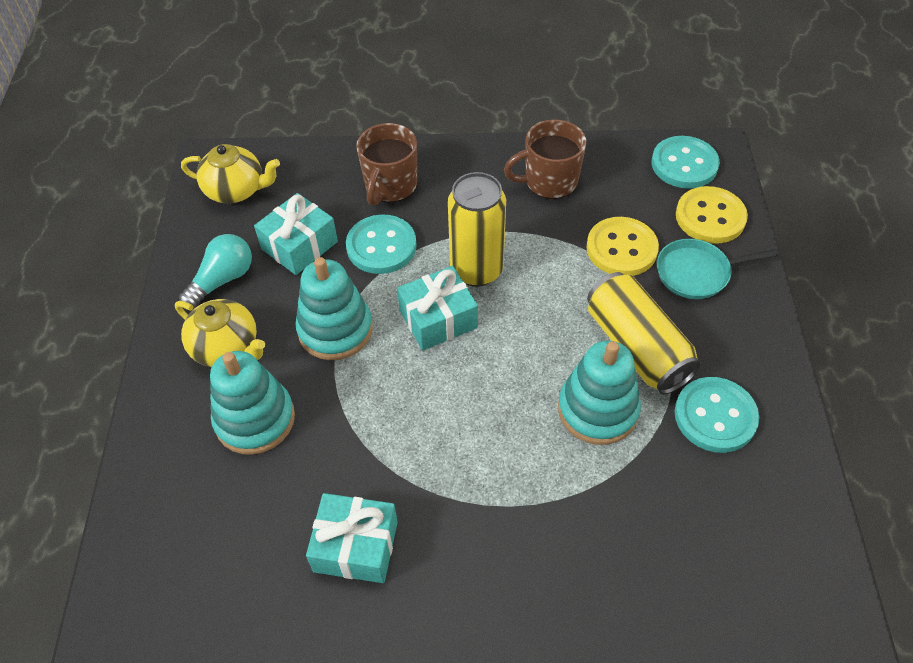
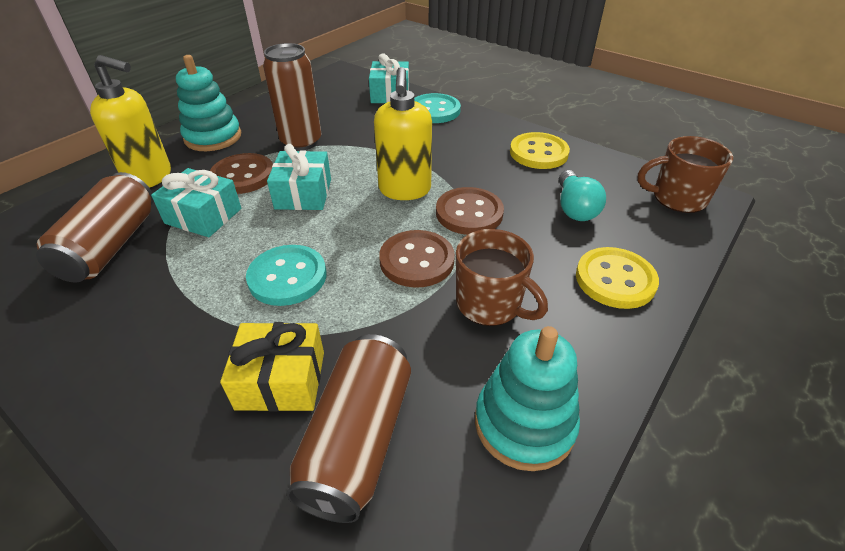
brown button: 0 -> 3
brown can: 0 -> 3
turquoise button: 3 -> 2
turquoise pan: 1 -> 0
turquoise stacking toy: 3 -> 2
yellow can: 2 -> 0
yellow gift: 0 -> 1
yellow soap dispenser: 0 -> 2
yellow teapot: 2 -> 0

